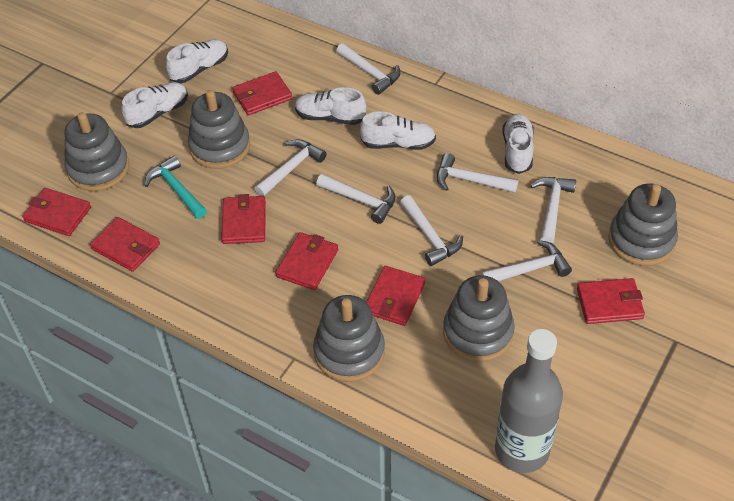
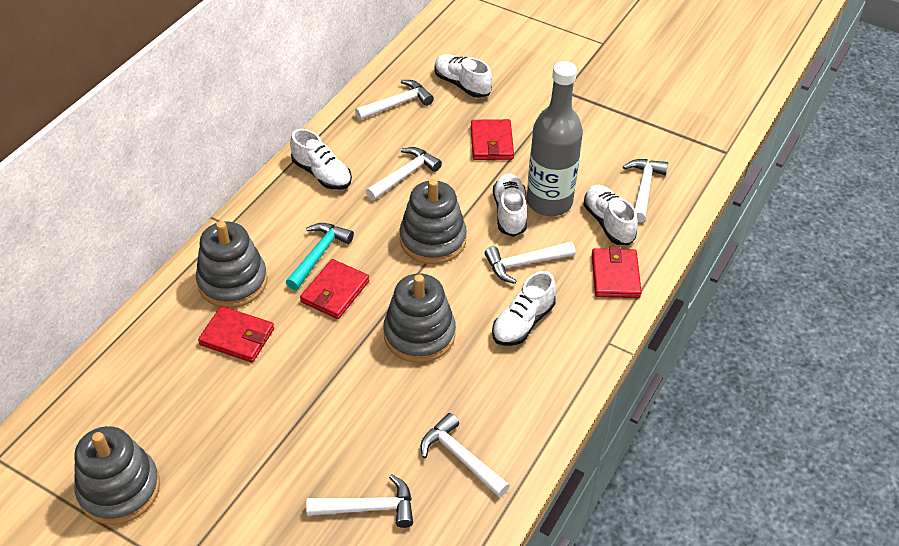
grey stacking toy: 5 -> 4
red wallet: 7 -> 4
white hammer: 7 -> 6

